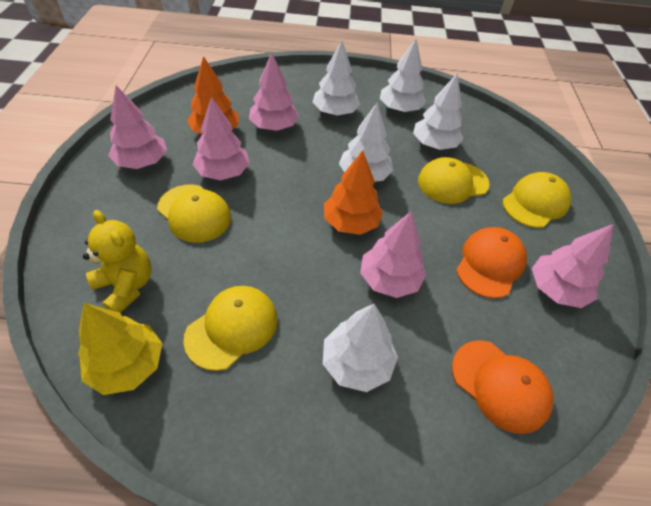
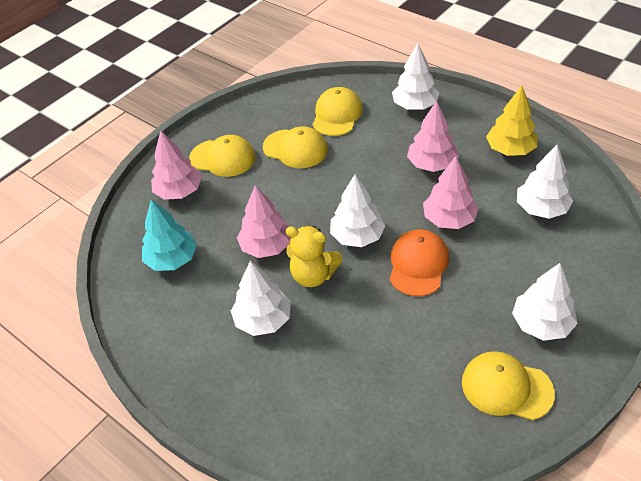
orange cap: 2 -> 1
orange tree: 2 -> 0
pink tree: 5 -> 4
turquoise tree: 0 -> 1

